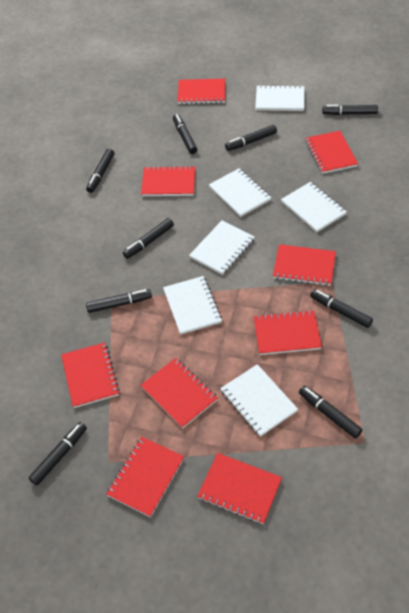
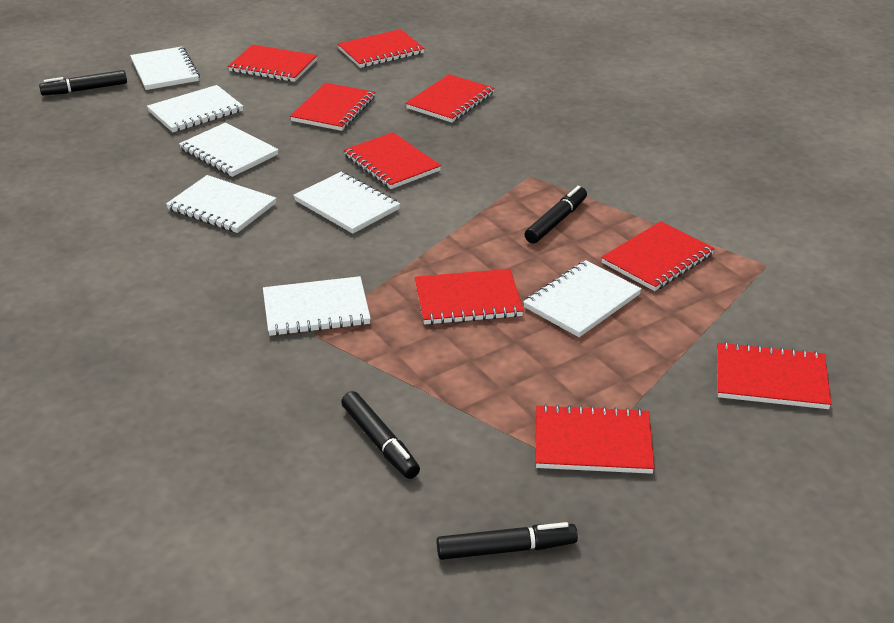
black marker: 9 -> 4
white notebook: 6 -> 7

